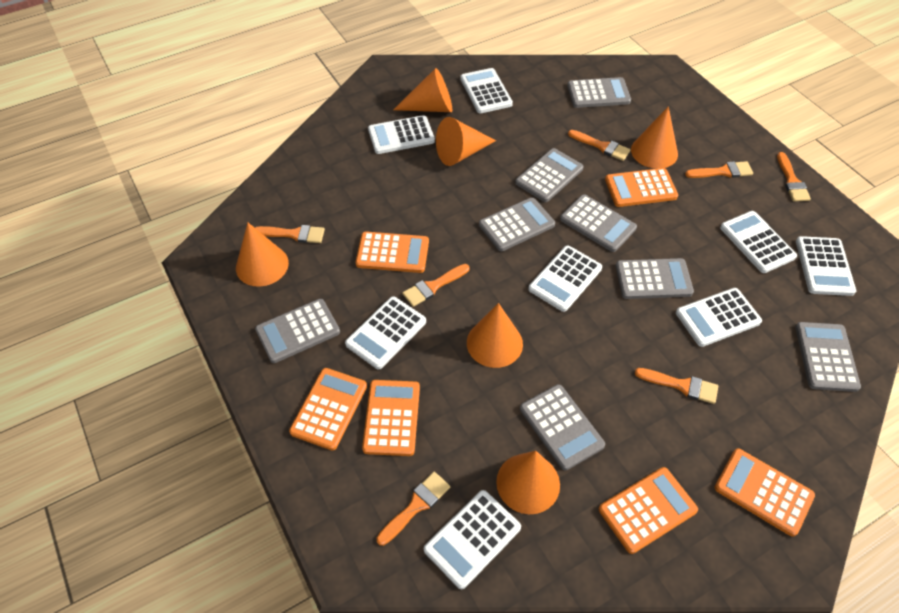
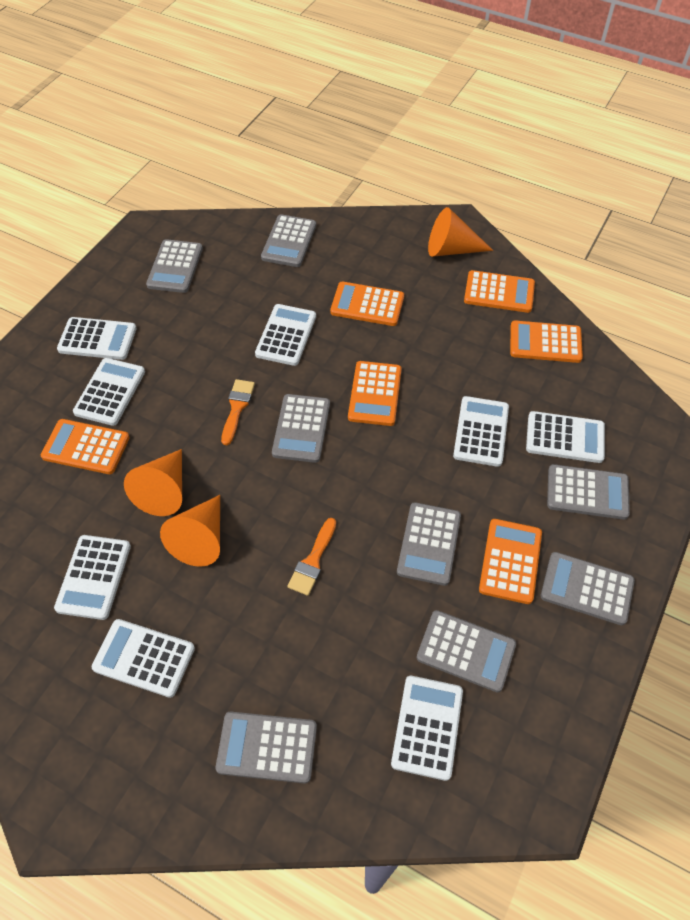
orange brush: 7 -> 2
orange cone: 6 -> 3

